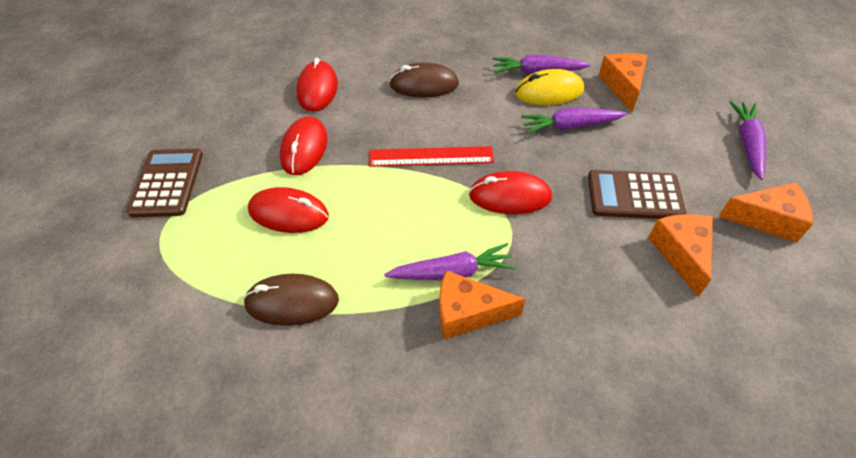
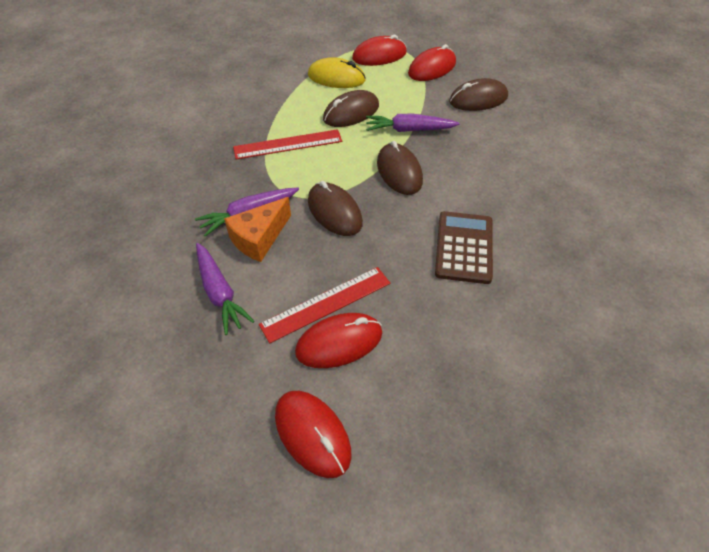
brown calculator: 2 -> 1
brown mouse: 2 -> 4
orange cheese: 4 -> 1
purple carrot: 4 -> 3
red ruler: 1 -> 2

